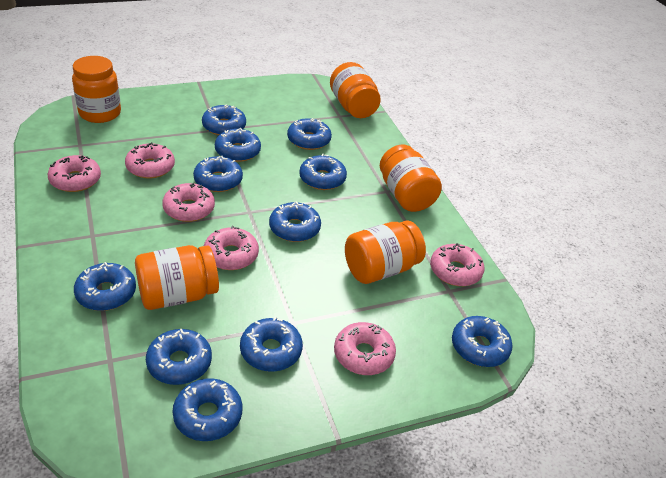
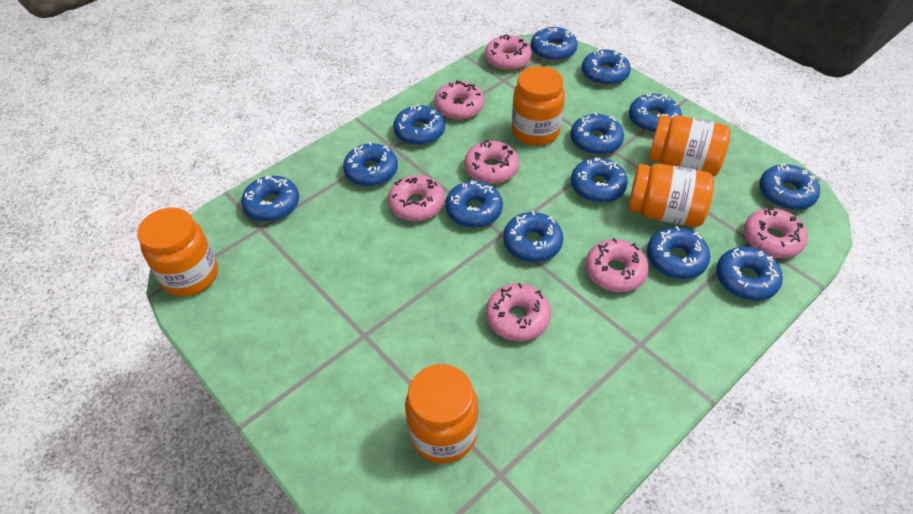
blue donut: 11 -> 13
pink donut: 6 -> 7

